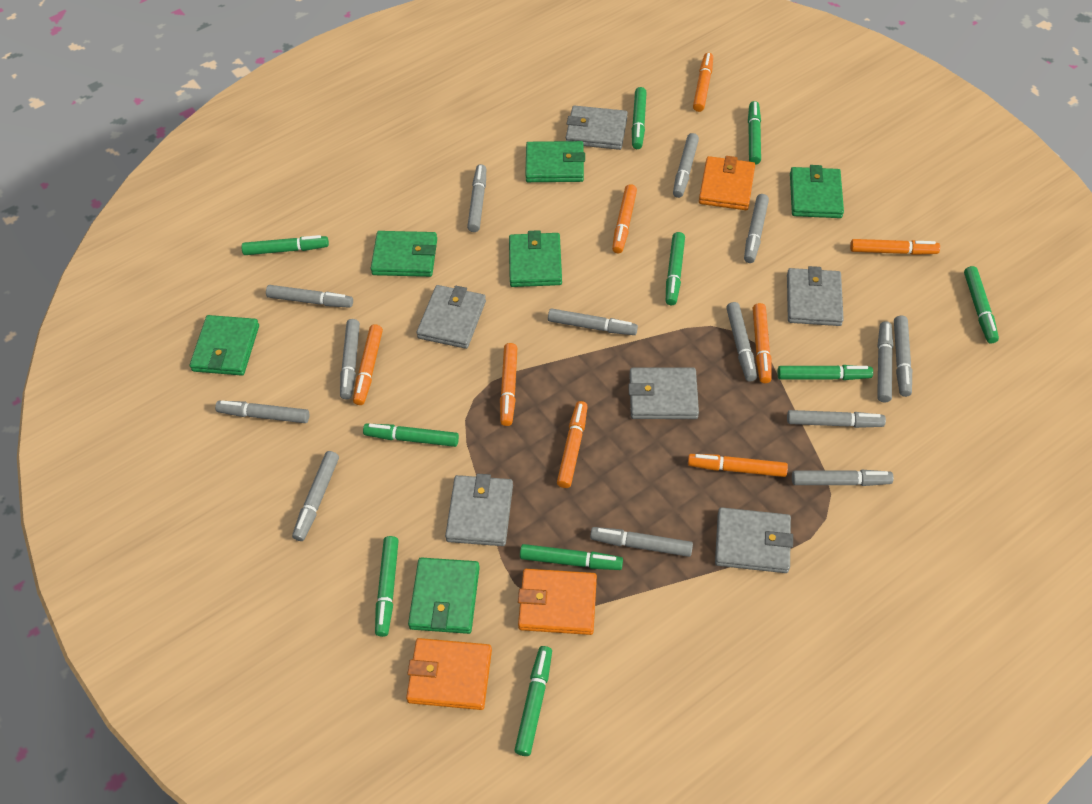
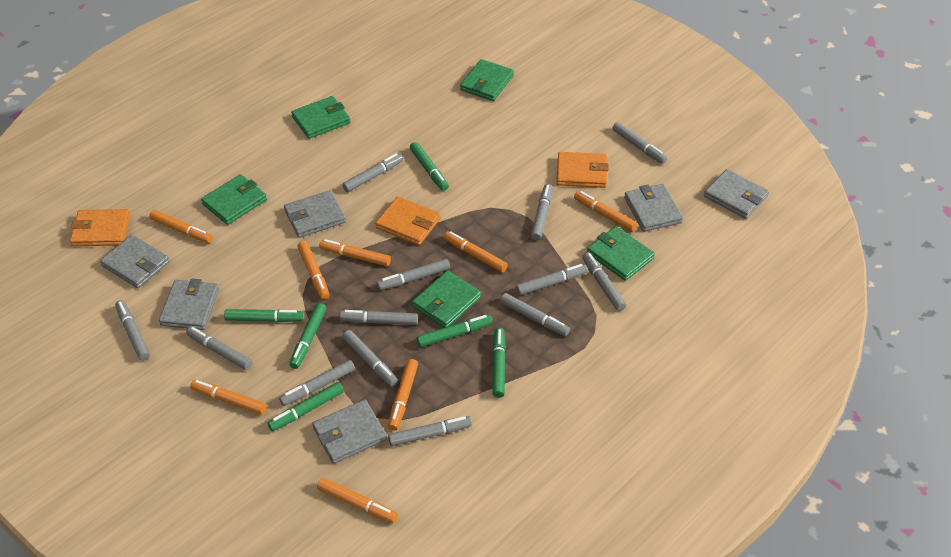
green marker: 10 -> 6
green wallet: 6 -> 5
grey marker: 14 -> 13

